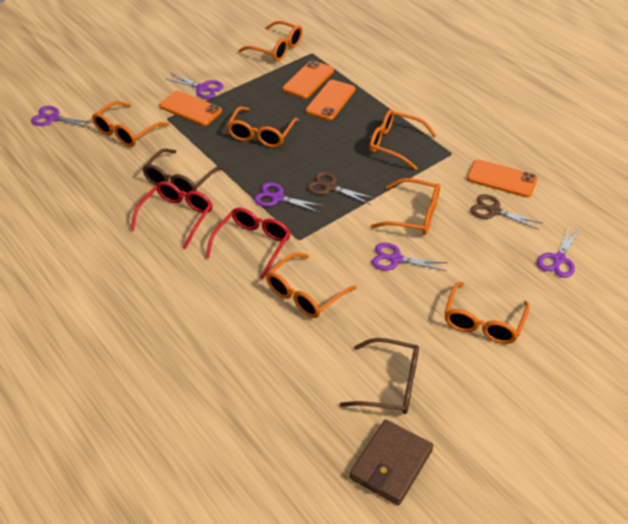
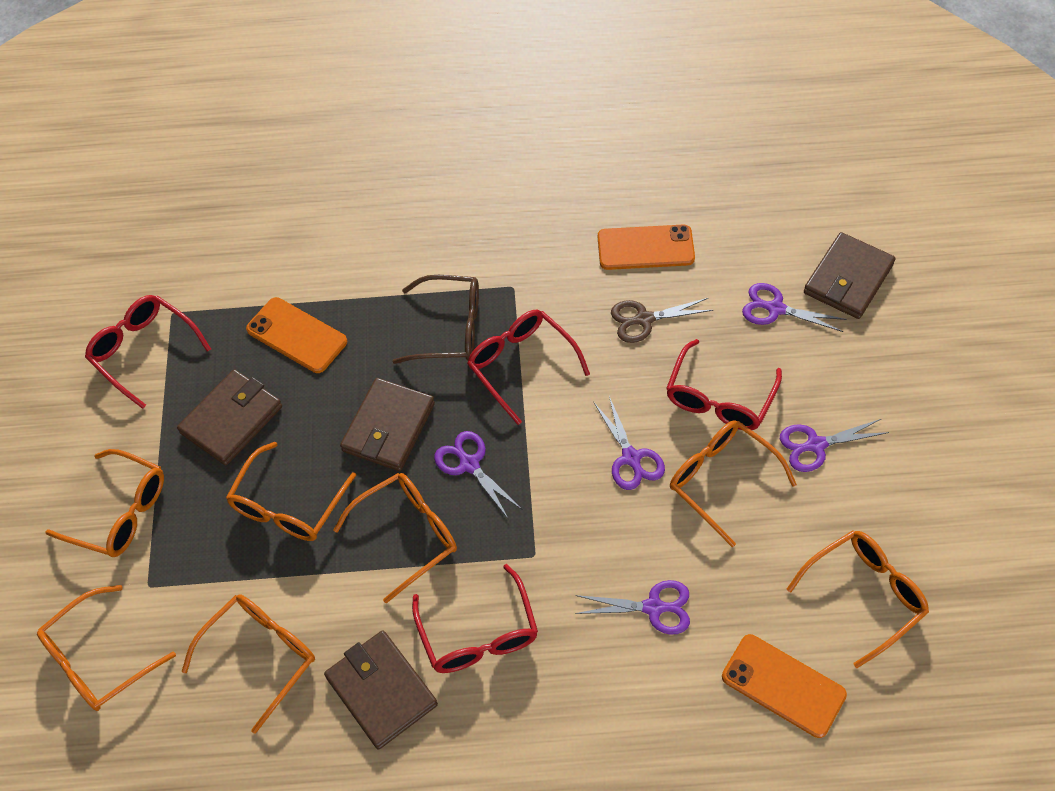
brown glasses: 2 -> 1
brown scissors: 2 -> 1
brown wallet: 1 -> 4
orange phone: 4 -> 3
red glasses: 2 -> 4

